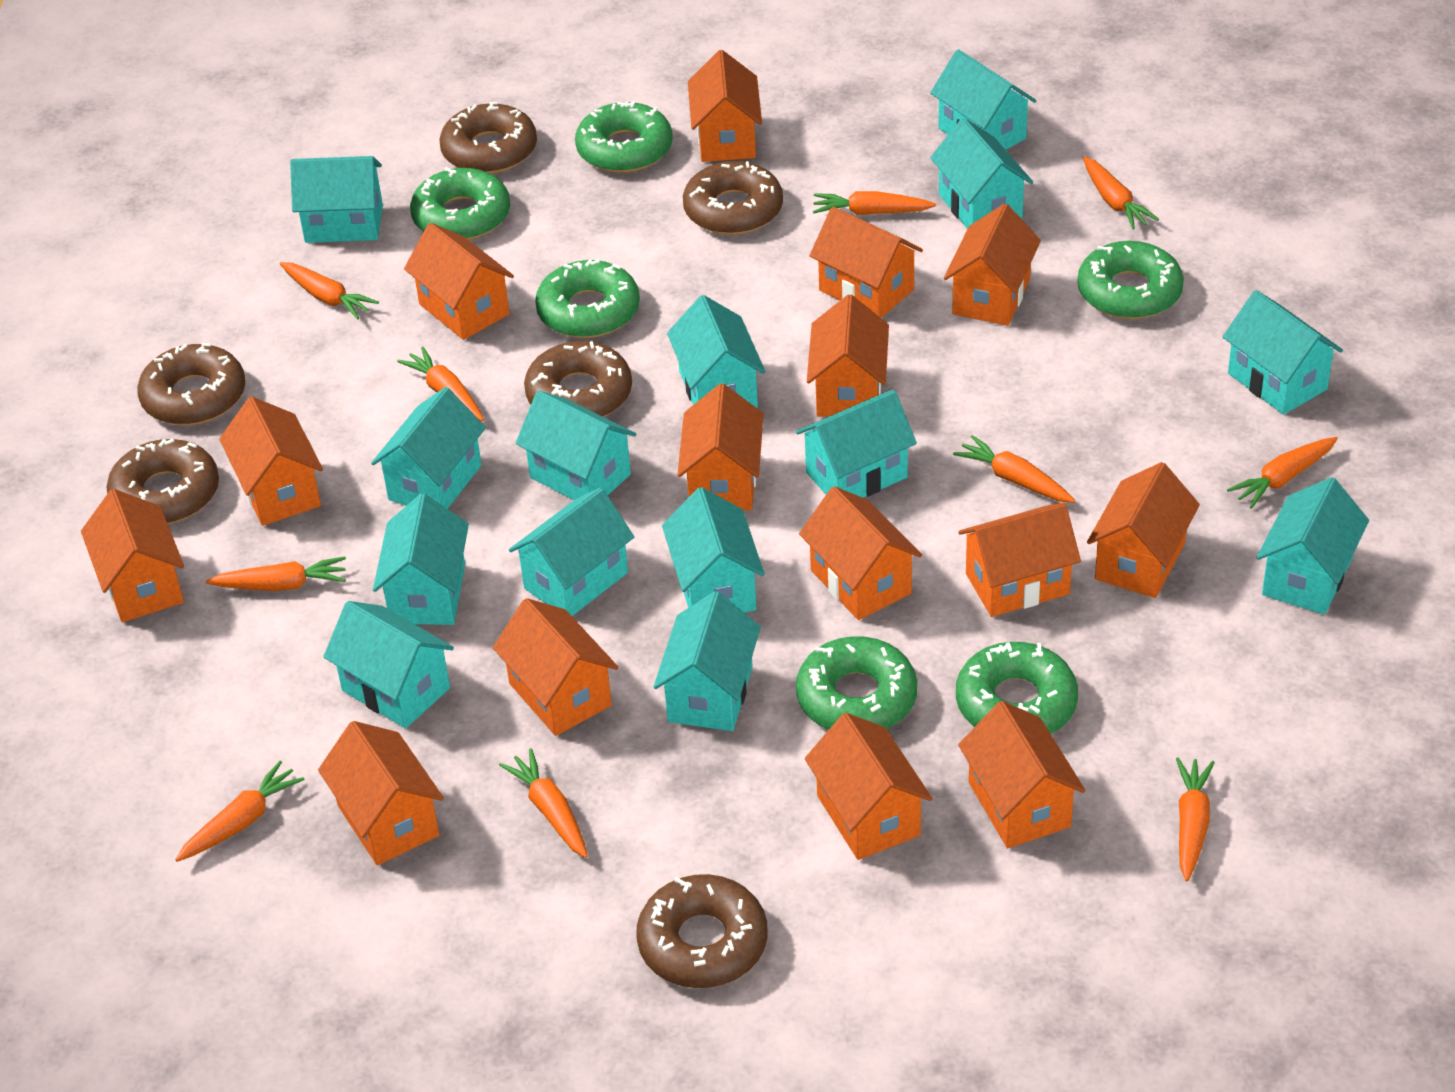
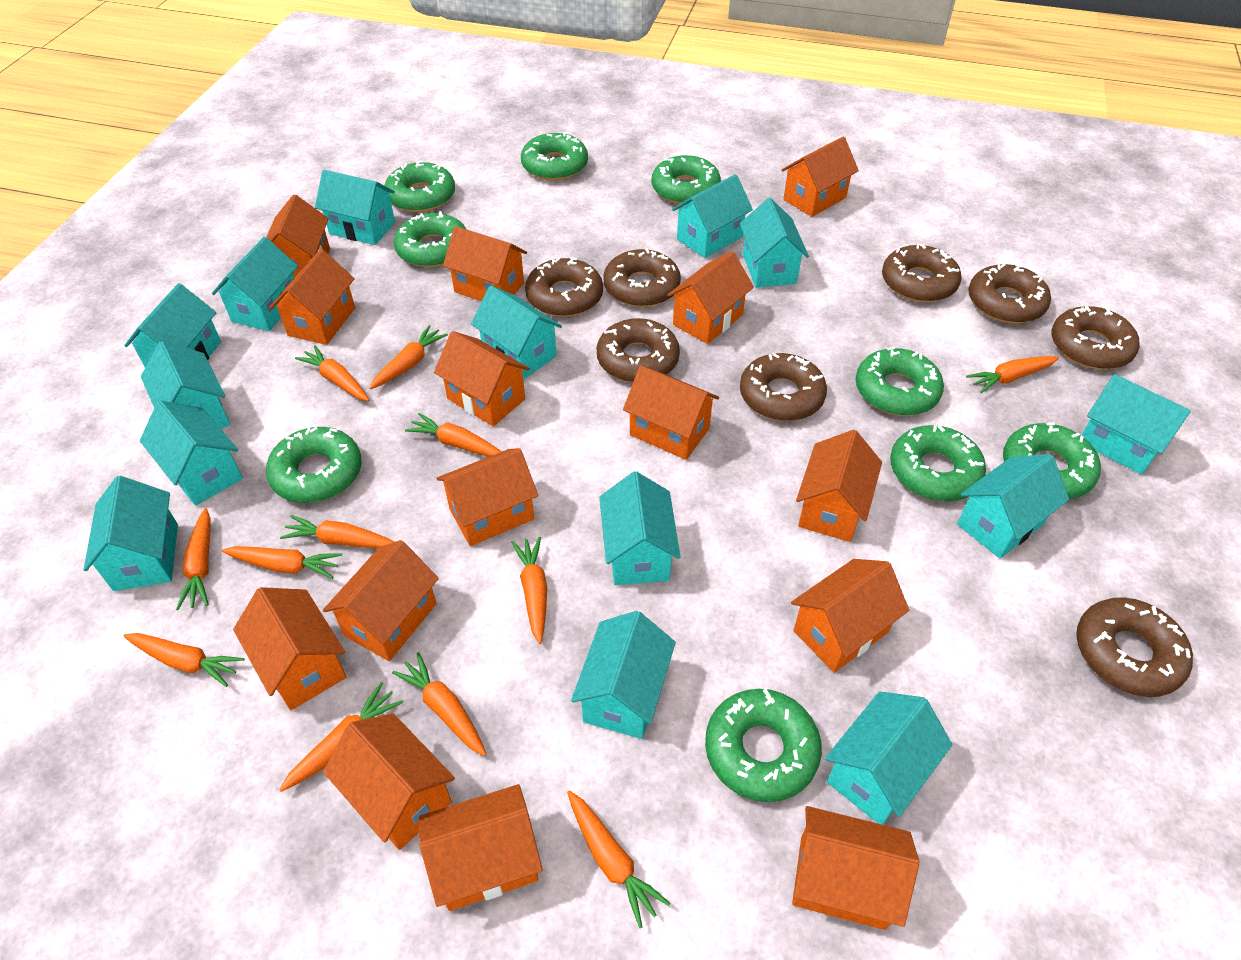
brown donut: 6 -> 8
green donut: 6 -> 9
orange carrot: 10 -> 12

